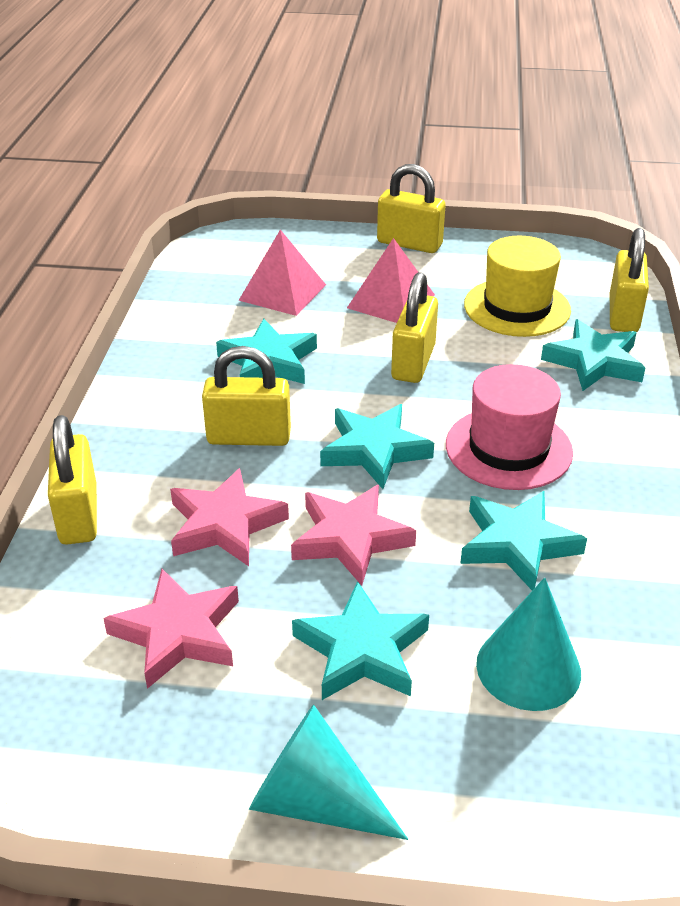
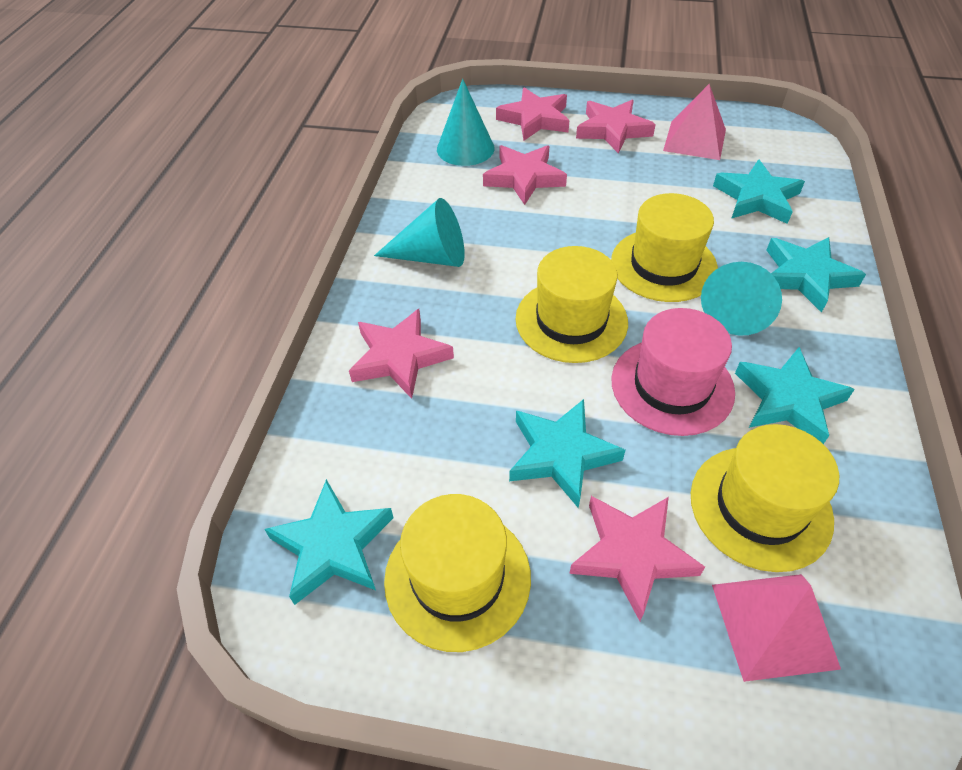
pink star: 3 -> 5
turquoise cone: 2 -> 3
yellow hat: 1 -> 4
yellow padlock: 5 -> 0

